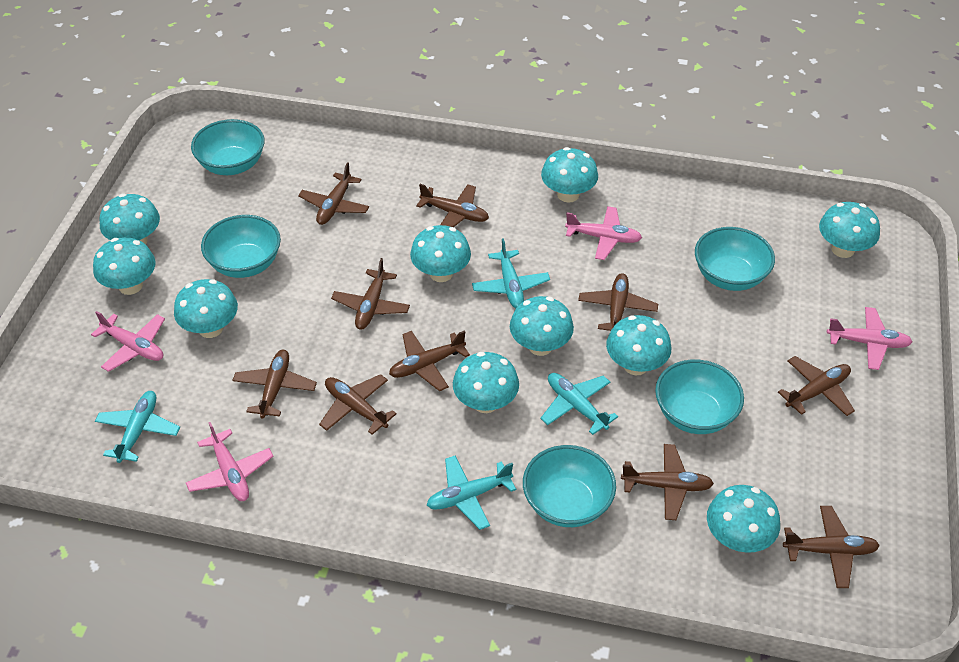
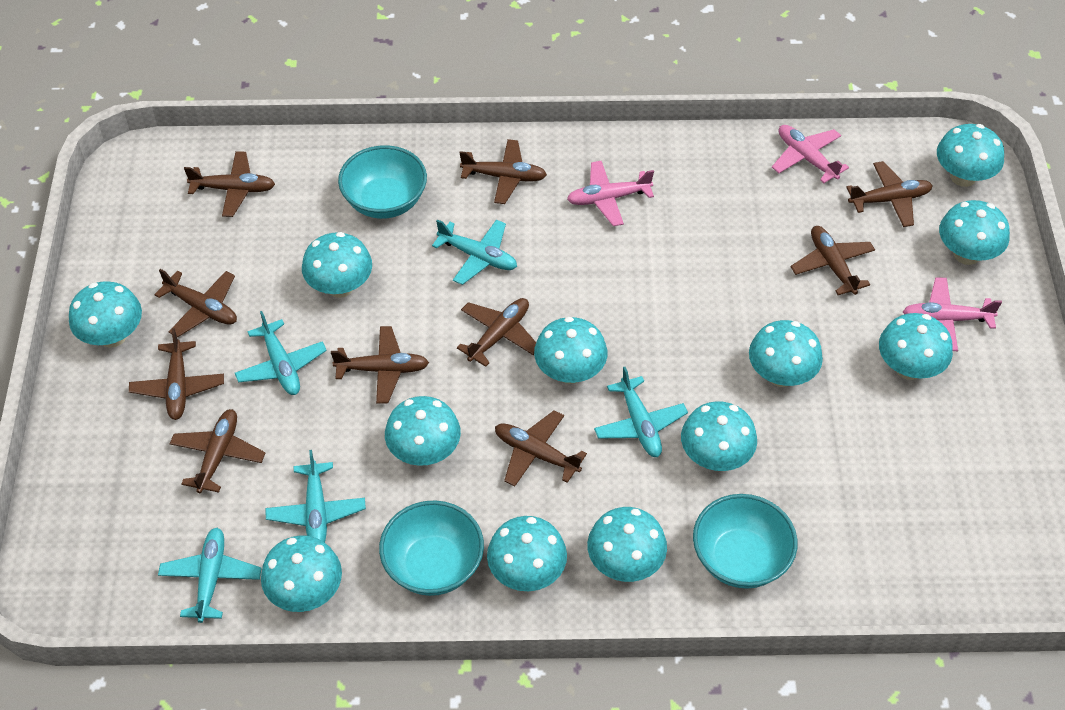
pink plane: 4 -> 3
turquoise bowl: 5 -> 3
turquoise mushroom: 10 -> 12
turquoise plane: 4 -> 5

